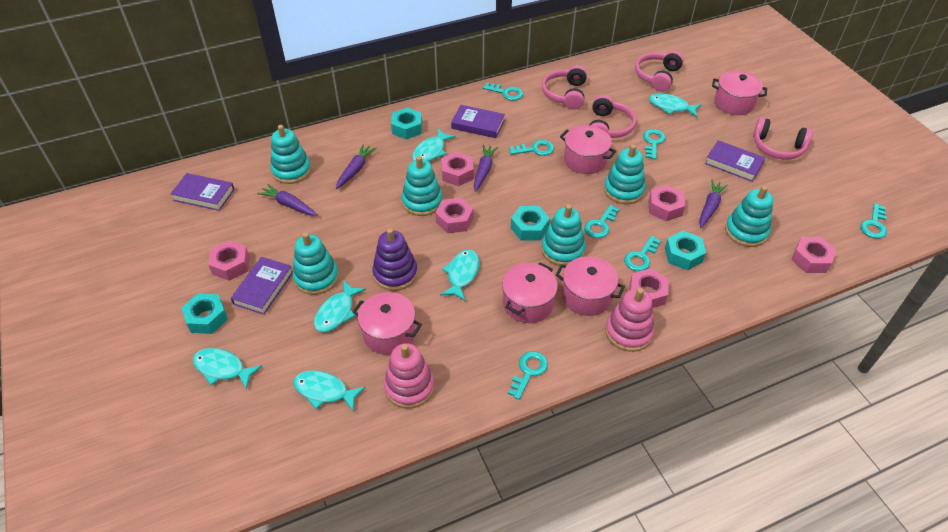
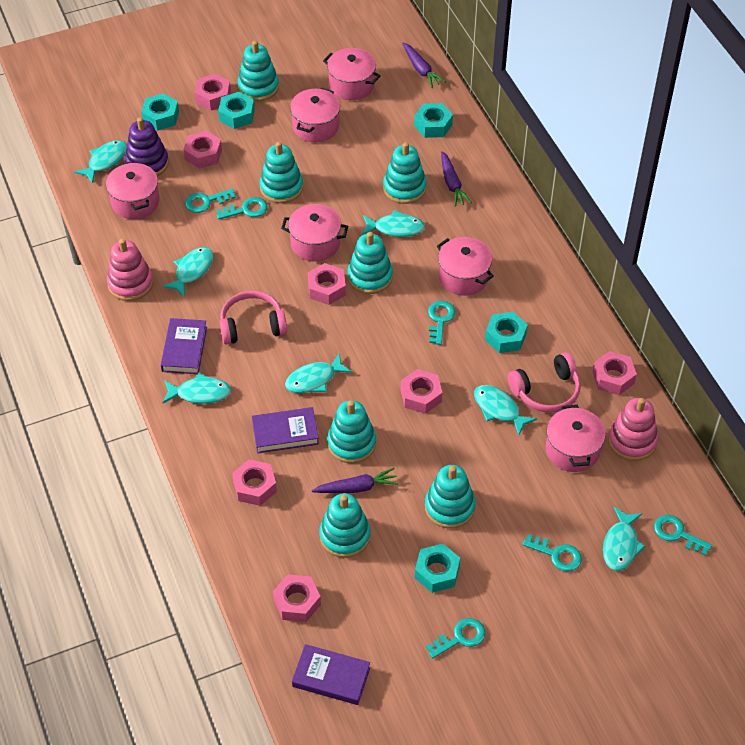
pink headphones: 4 -> 2
pink nut: 6 -> 7
pink pot: 5 -> 6
purple book: 4 -> 3
purple carrot: 4 -> 3
turquoise fish: 6 -> 7
turquoise key: 7 -> 6
turquoise nut: 4 -> 5
turquoise stacking toy: 6 -> 7

